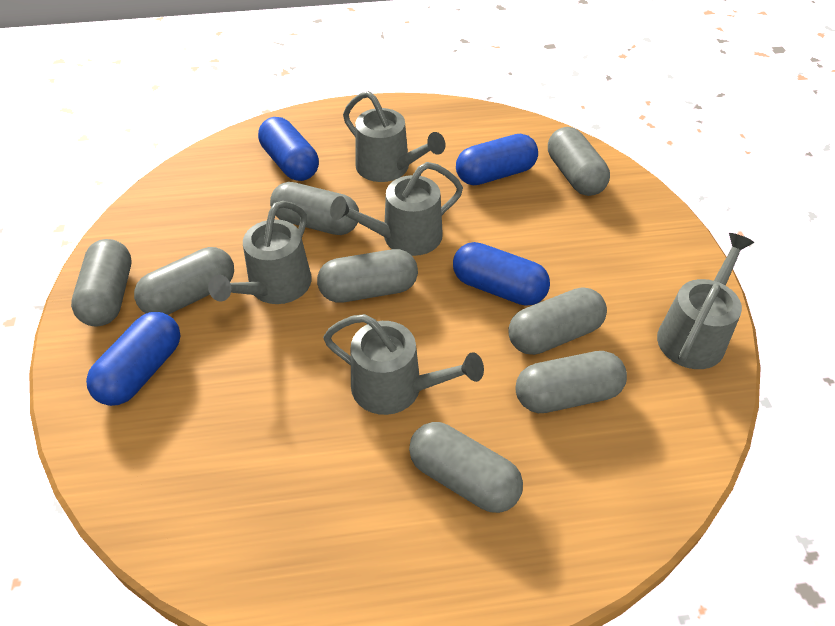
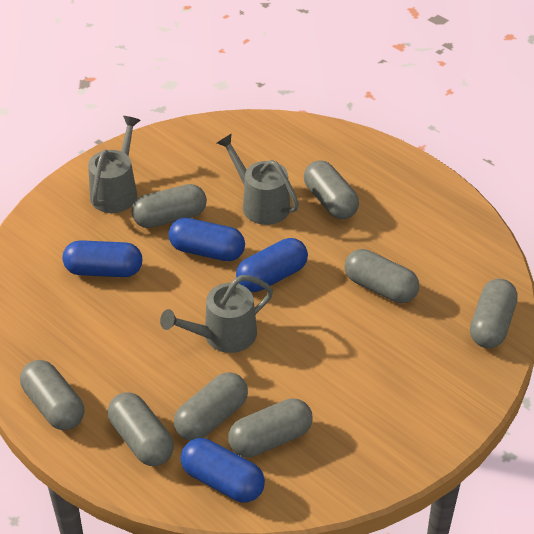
grey watering can: 5 -> 3

